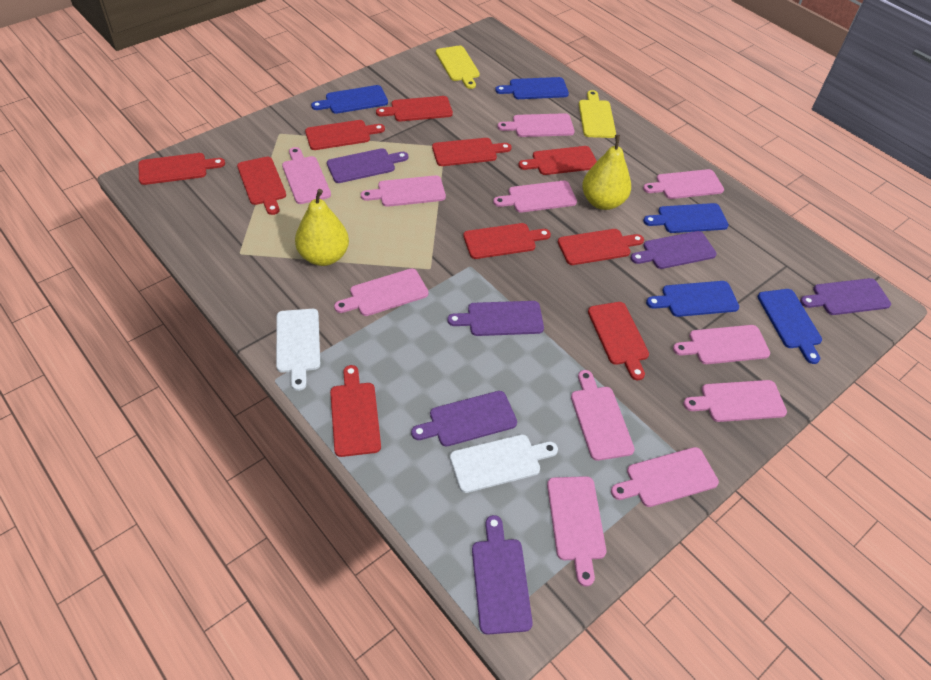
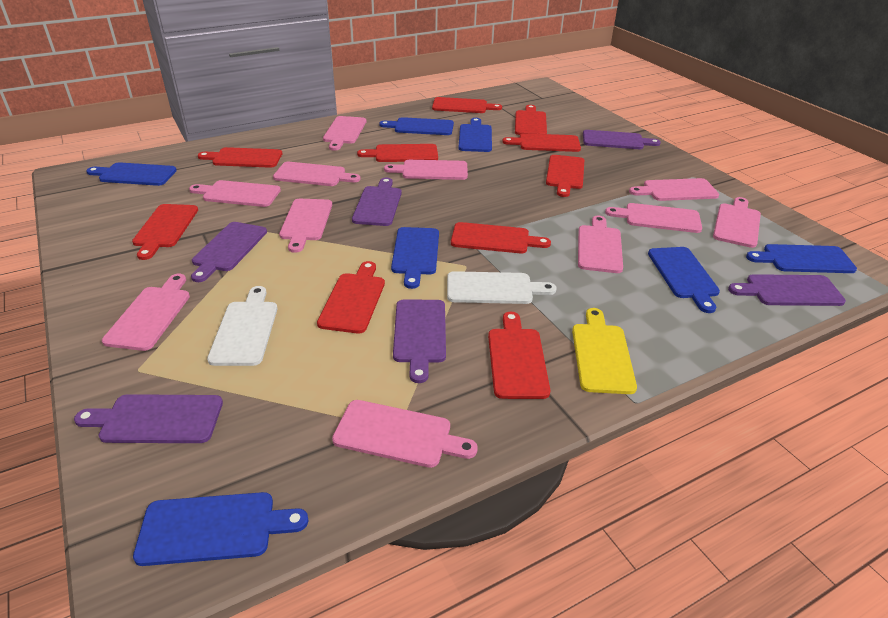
blue cutting board: 5 -> 7
yellow cutting board: 2 -> 1
yellow pear: 2 -> 0

